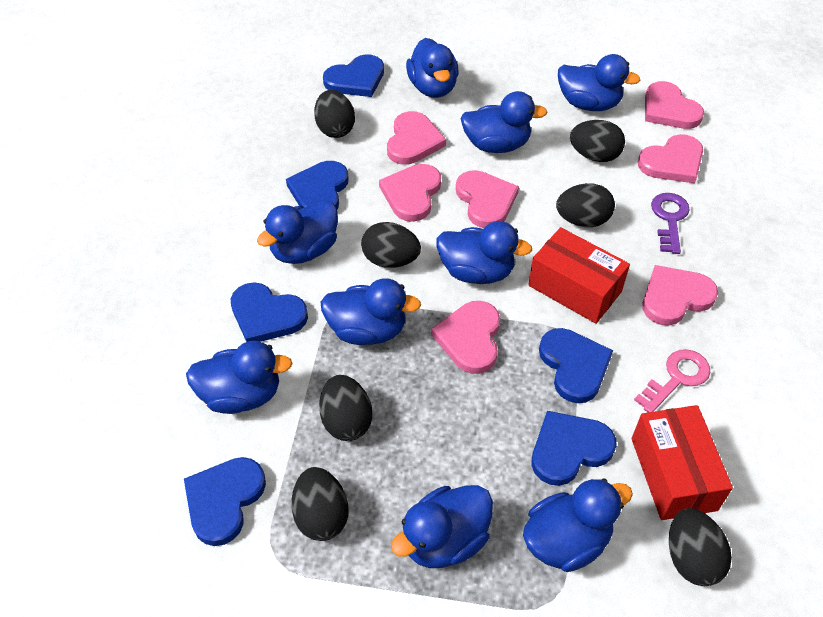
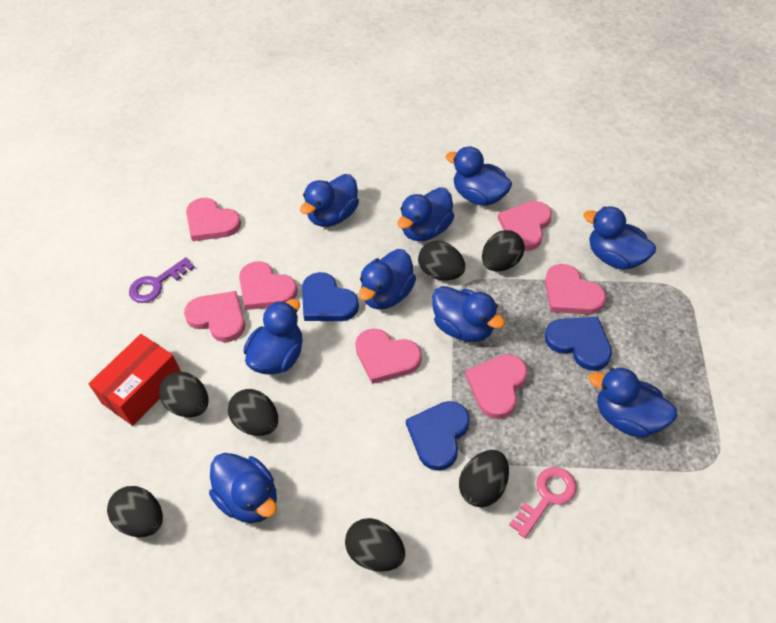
blue heart: 6 -> 3
red box: 2 -> 1

